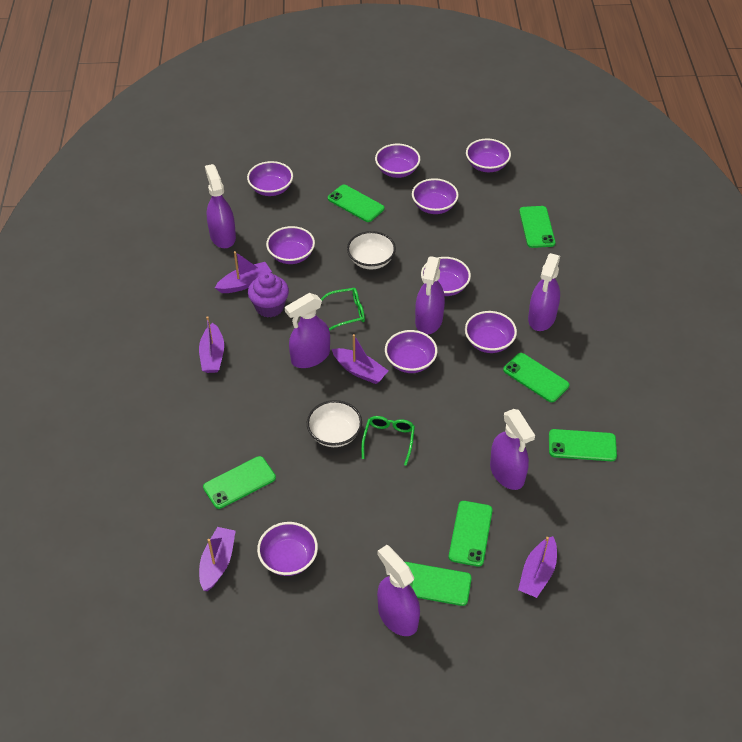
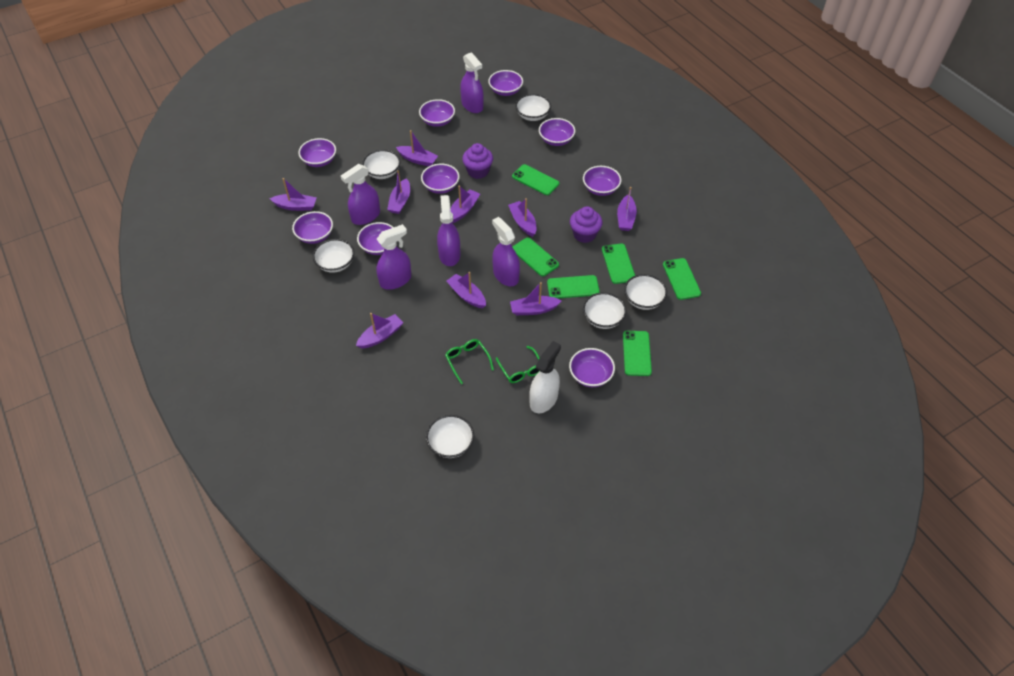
green phone: 7 -> 6
purple boat: 5 -> 9
purple cupcake: 1 -> 2
purple spray bottle: 6 -> 5
white bowl: 2 -> 6
white spray bottle: 0 -> 1

